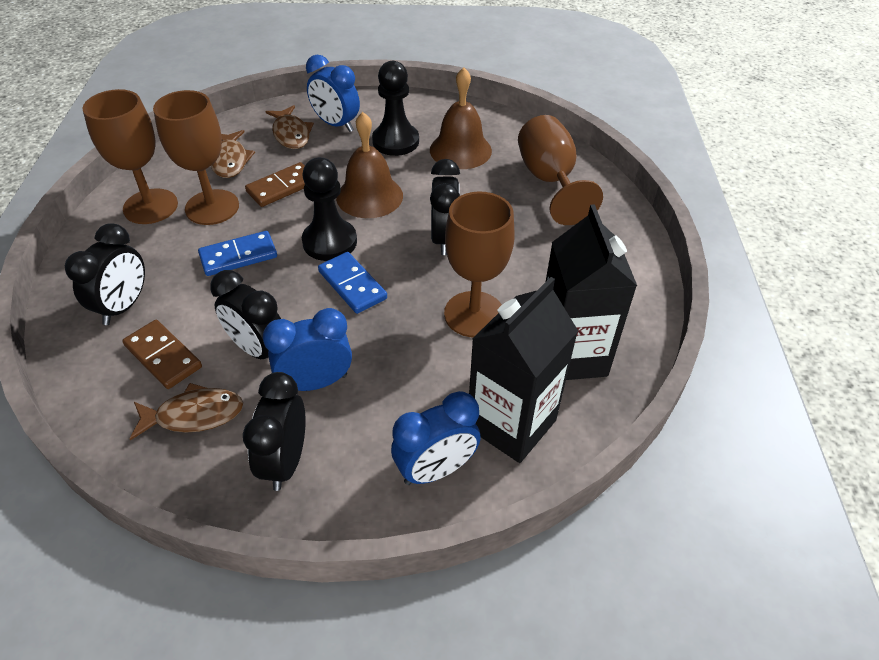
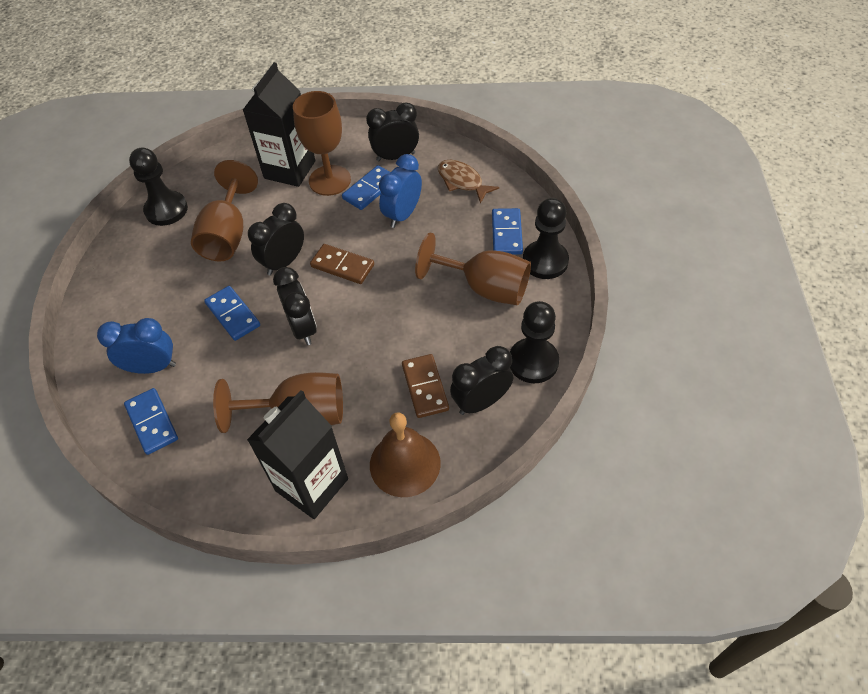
black pawn: 2 -> 3
blue clock: 3 -> 2
blue domino: 2 -> 4
brown bell: 2 -> 1
brown fish: 3 -> 1

